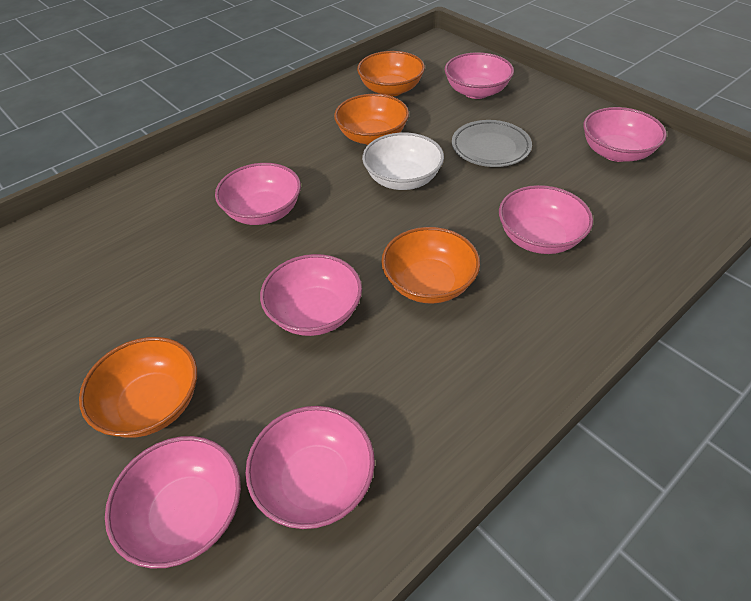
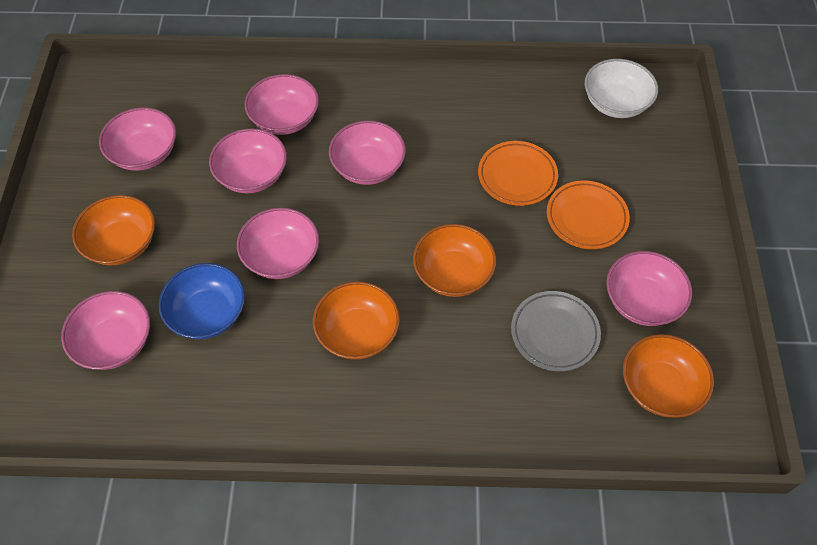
blue bowl: 0 -> 1
orange plate: 0 -> 2

